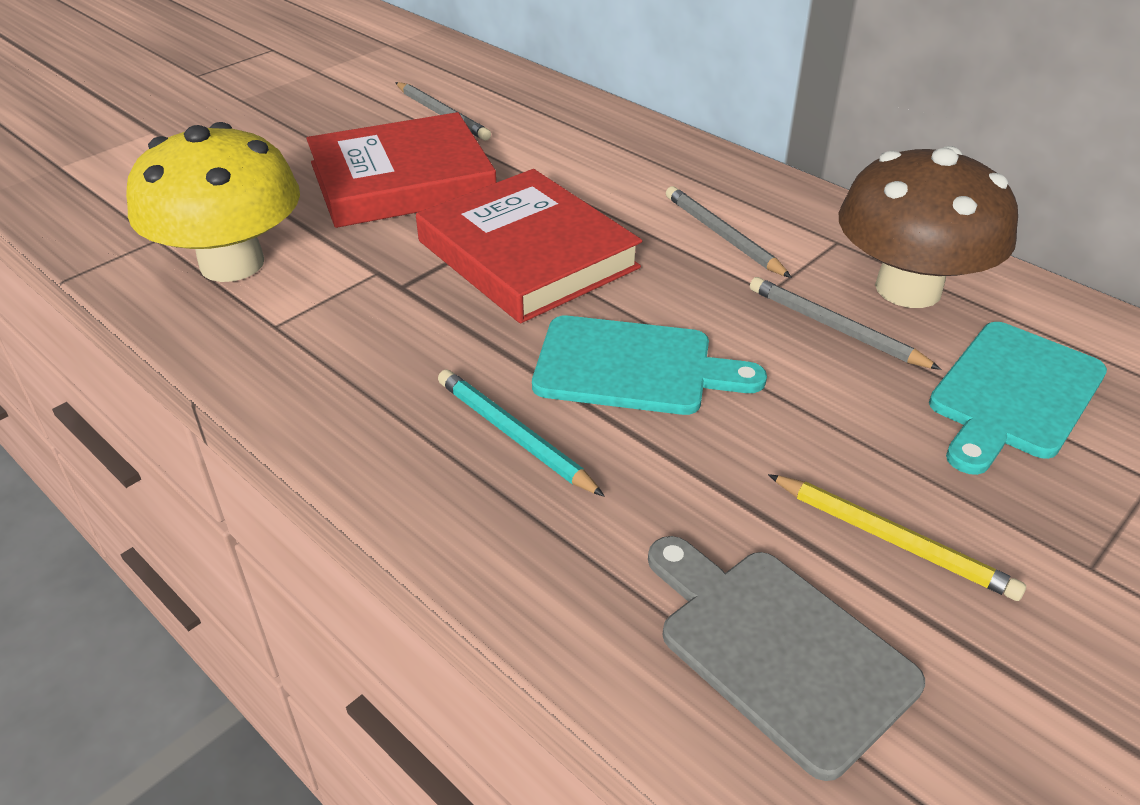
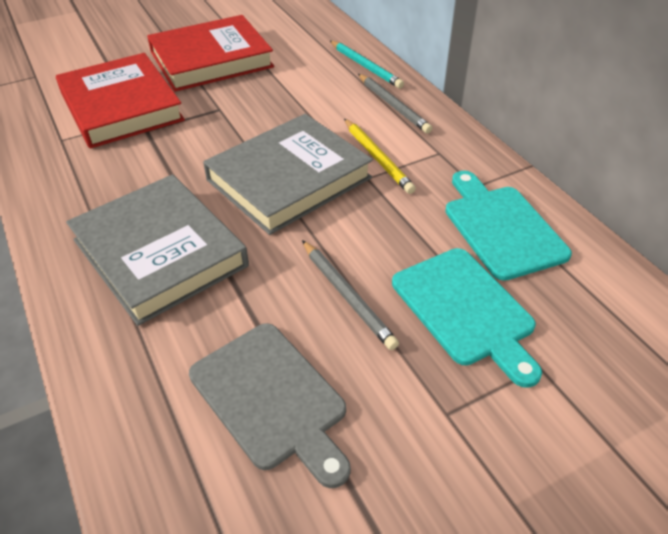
brown mushroom: 1 -> 0
grey book: 0 -> 2
grey pencil: 3 -> 2
yellow mushroom: 1 -> 0

